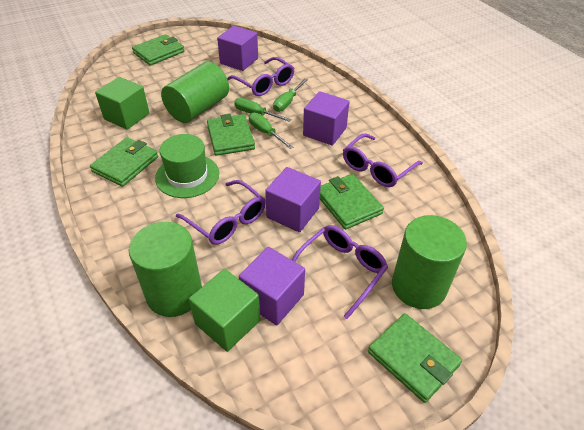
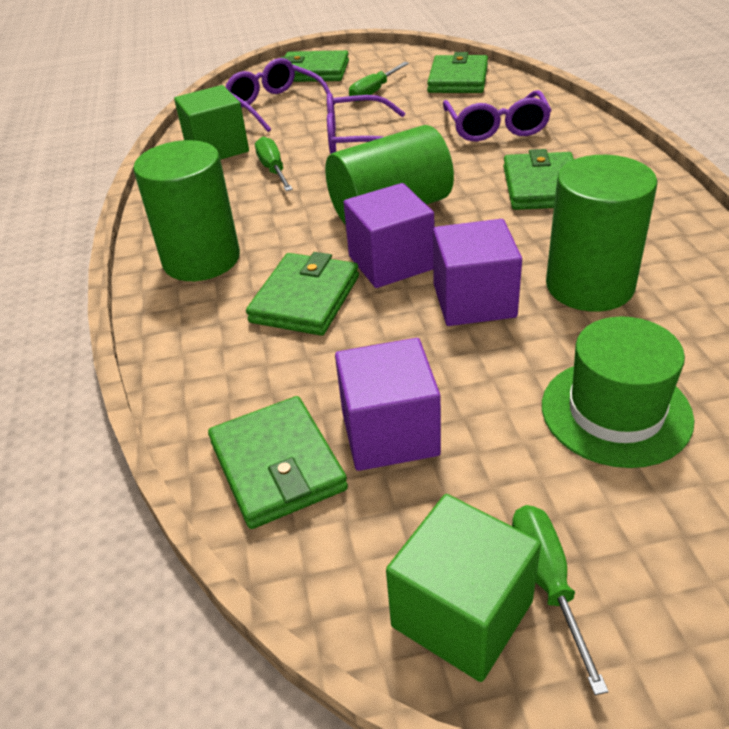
purple cube: 4 -> 3
purple glasses: 4 -> 3

